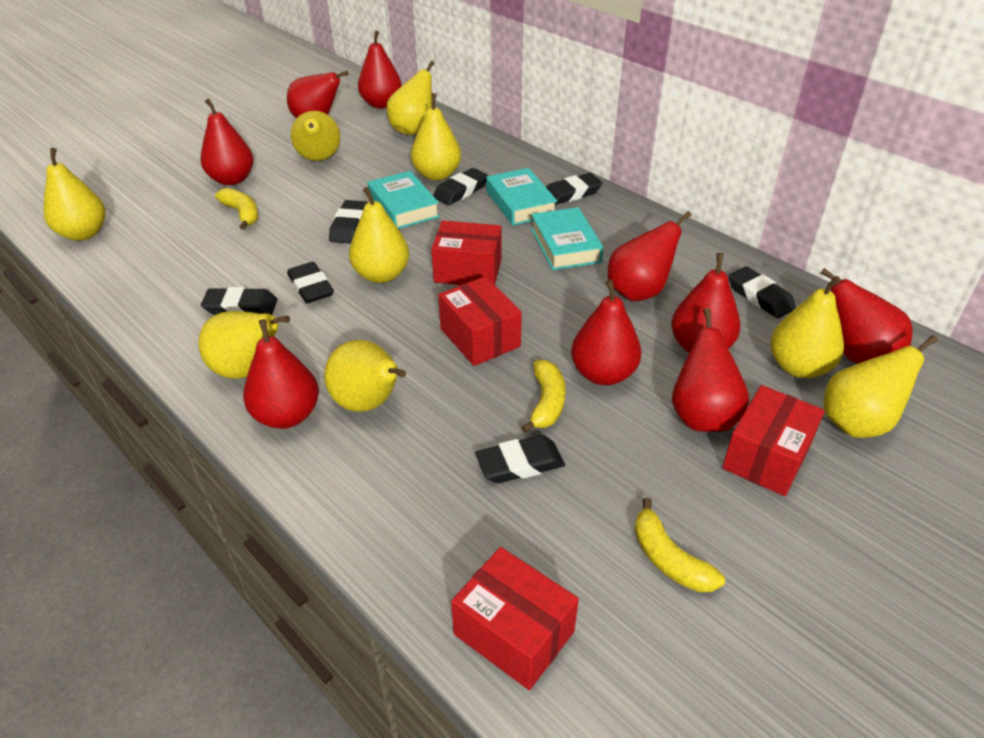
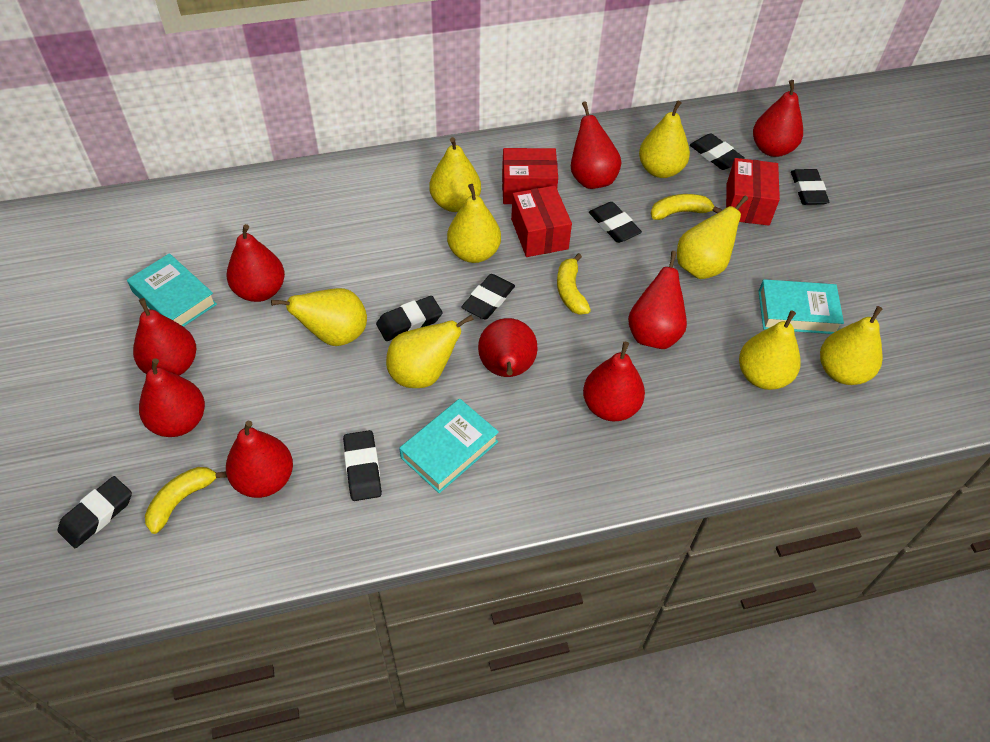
red box: 4 -> 3
yellow pear: 9 -> 8

